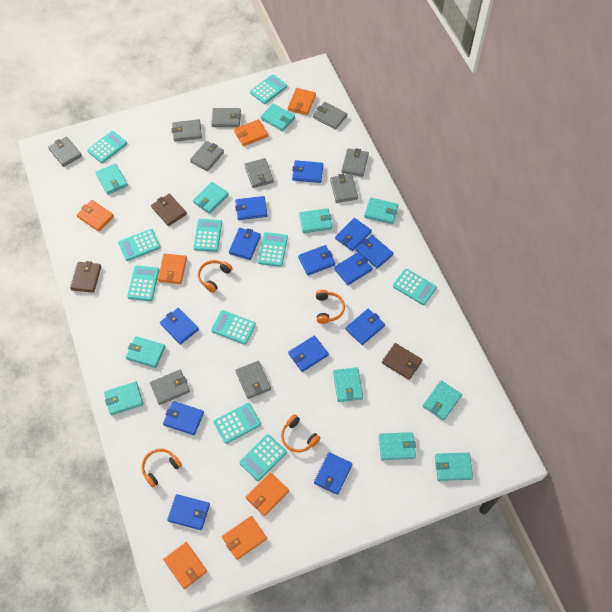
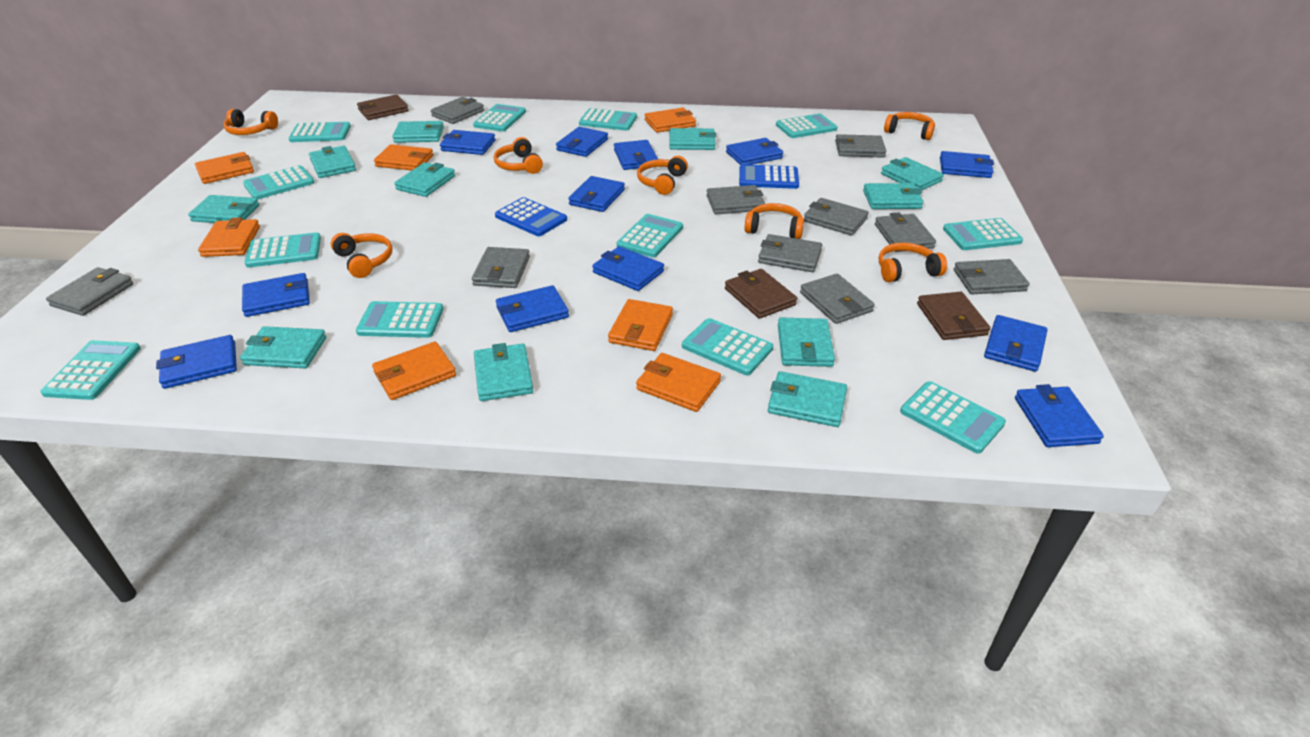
blue calculator: 0 -> 2
blue wallet: 13 -> 12
orange headphones: 4 -> 7
turquoise calculator: 10 -> 12

